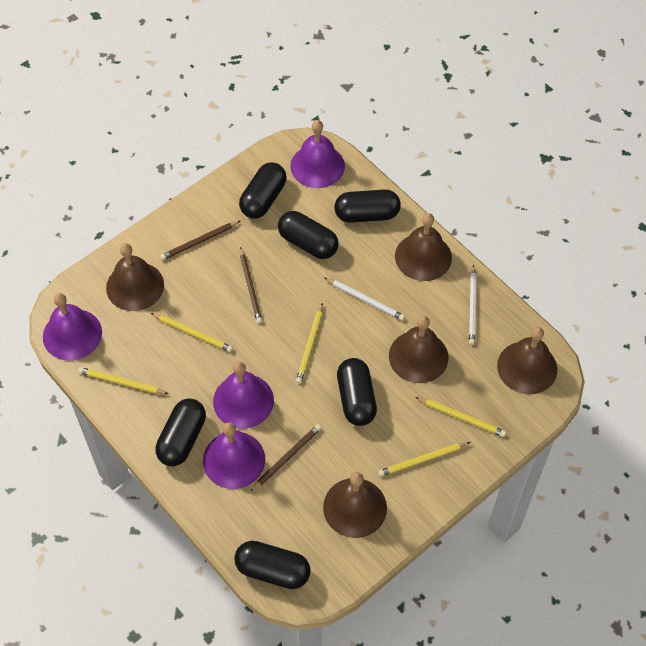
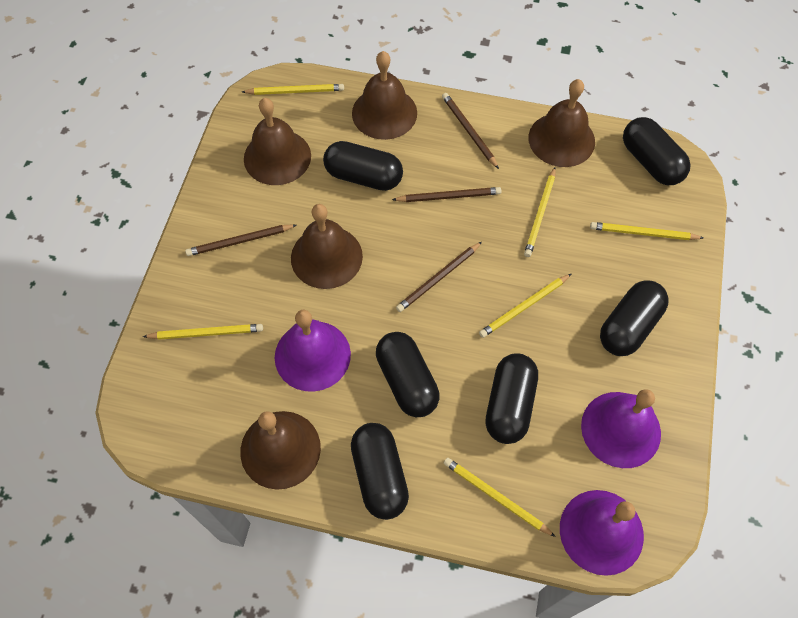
brown pencil: 3 -> 4
purple bell: 4 -> 3
white pencil: 2 -> 0
yellow pencil: 5 -> 6

